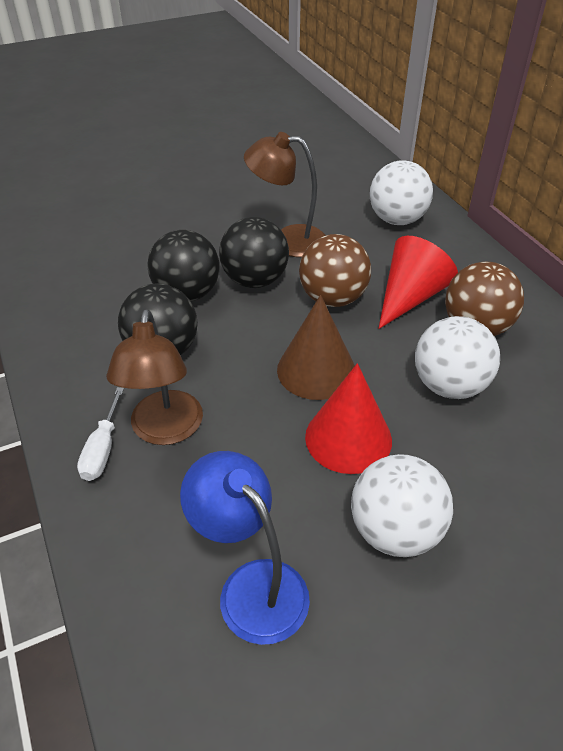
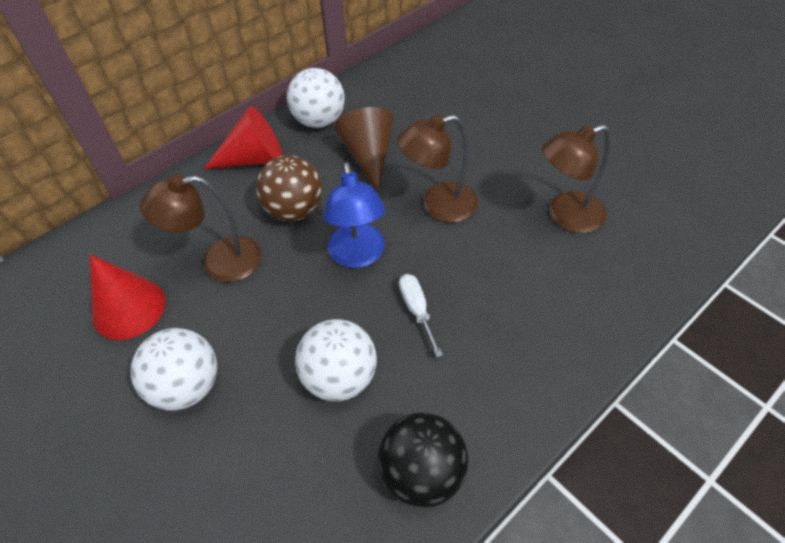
black ball: 3 -> 1
brown ball: 2 -> 1
brown lamp: 2 -> 3

